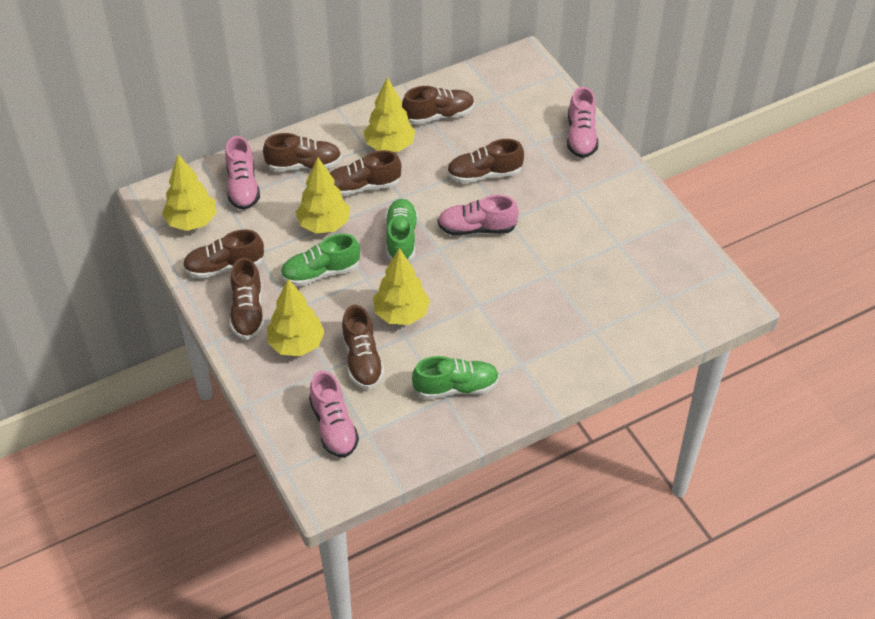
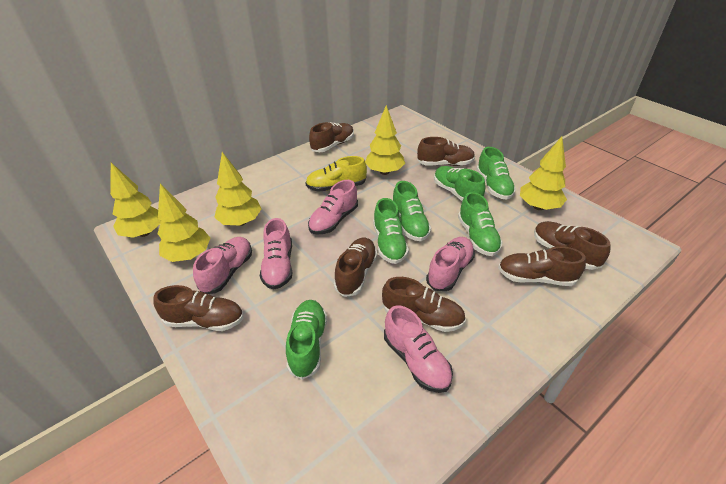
green shoe: 3 -> 6
pink shoe: 4 -> 5
yellow shoe: 0 -> 1

